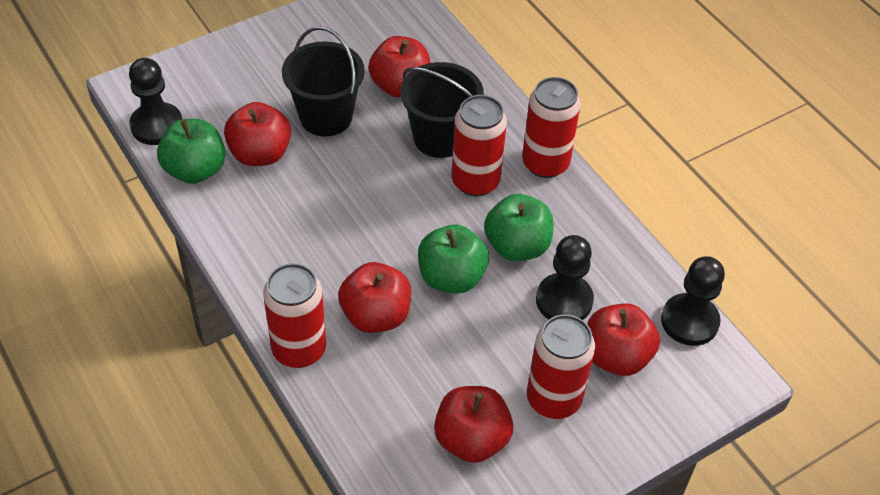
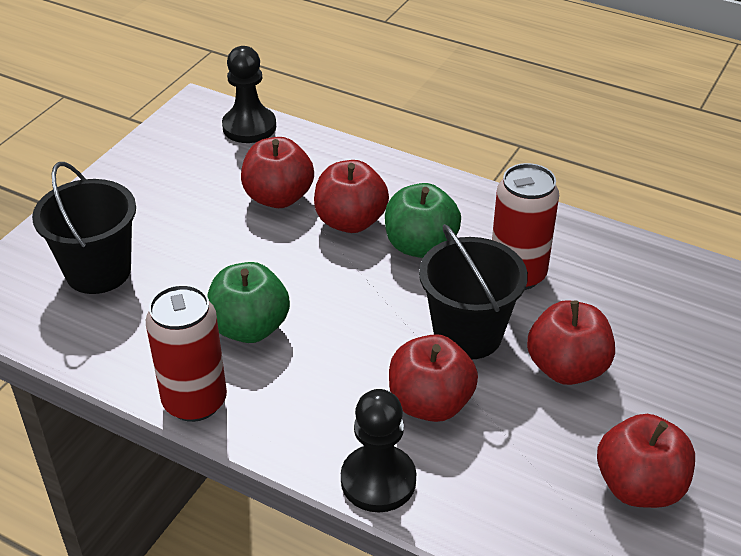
black pawn: 3 -> 2
green apple: 3 -> 2
red can: 4 -> 2

